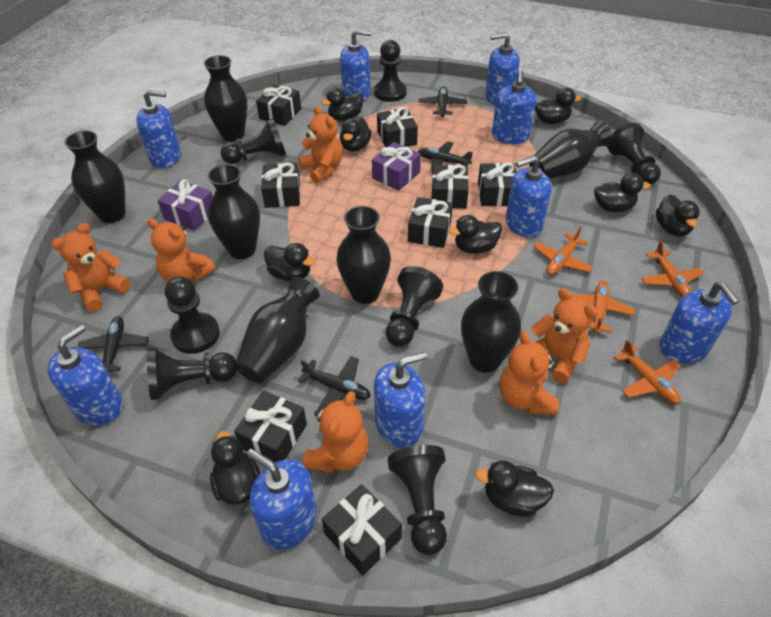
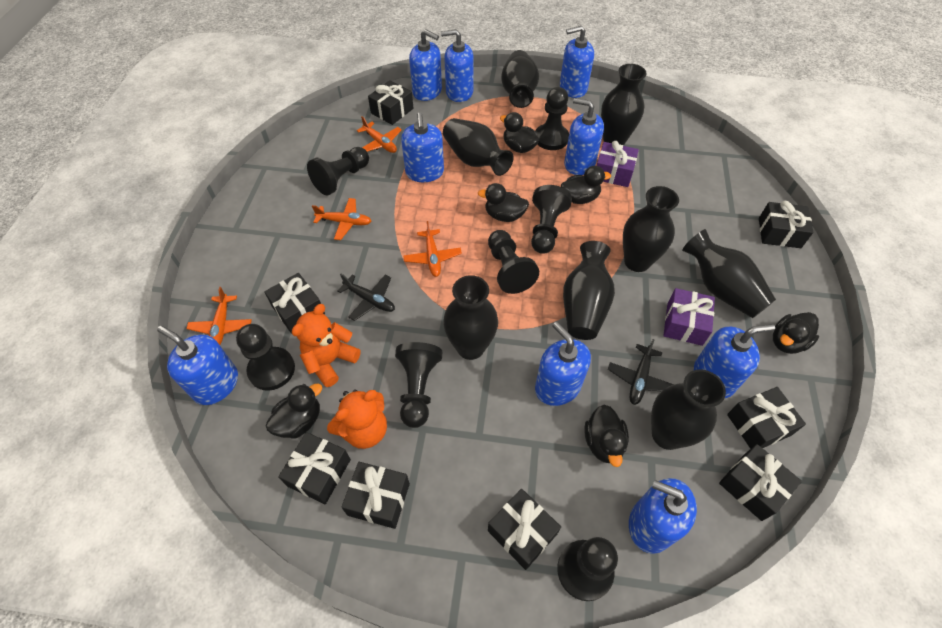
black duck: 9 -> 6
black plane: 4 -> 2
black vase: 7 -> 8
orange teddy bear: 6 -> 2

